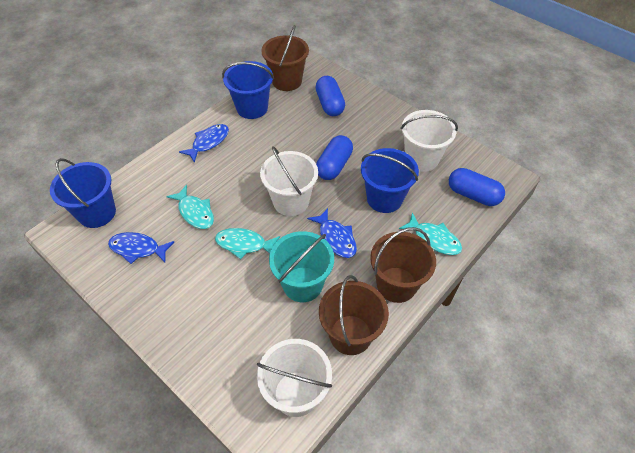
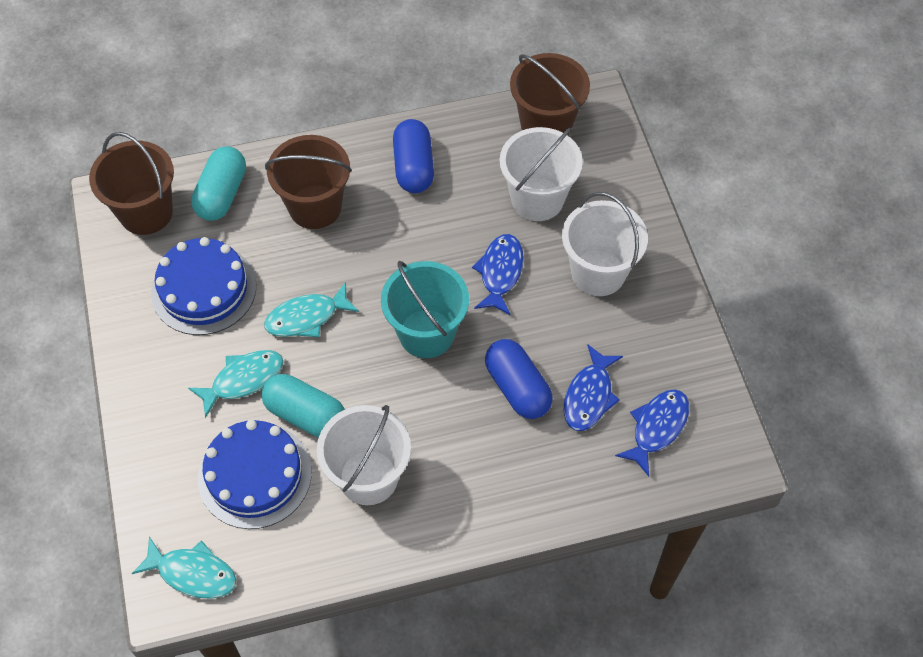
blue bucket: 3 -> 0
blue cake: 0 -> 2
blue capsule: 3 -> 2
turquoise capsule: 0 -> 2

